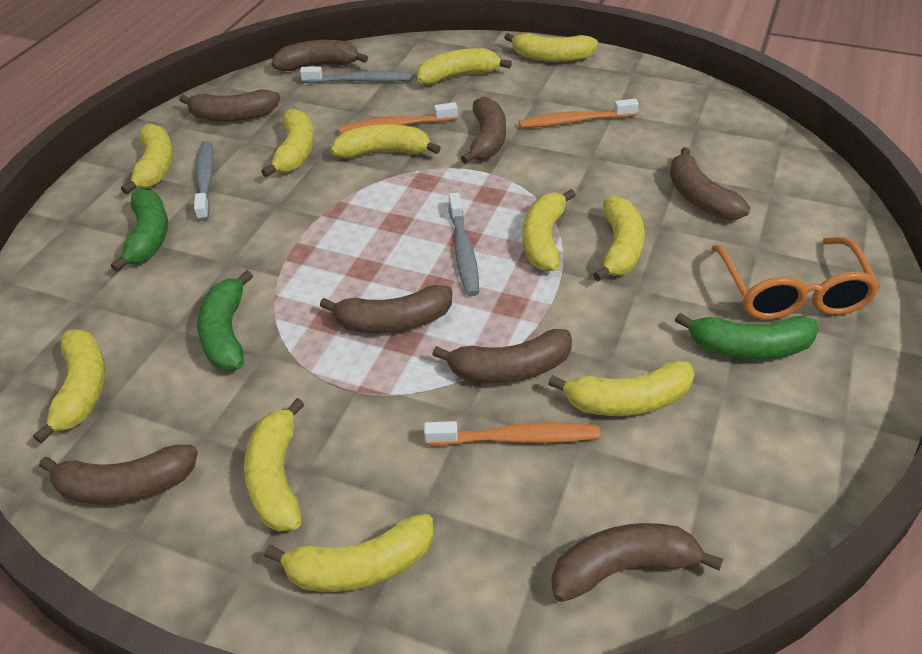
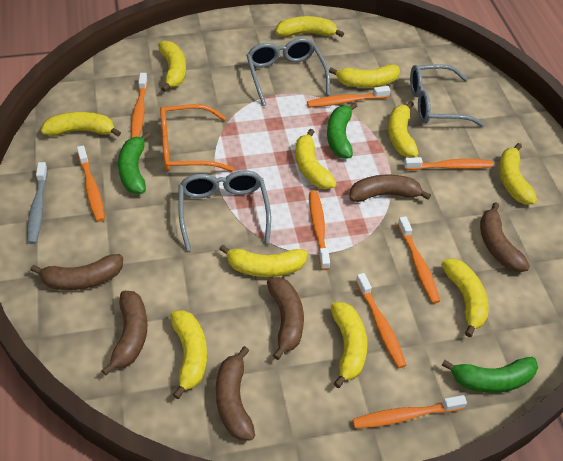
brown banana: 8 -> 6
grey glasses: 0 -> 3
grey toothbrush: 3 -> 1
orange toothbrush: 3 -> 8

